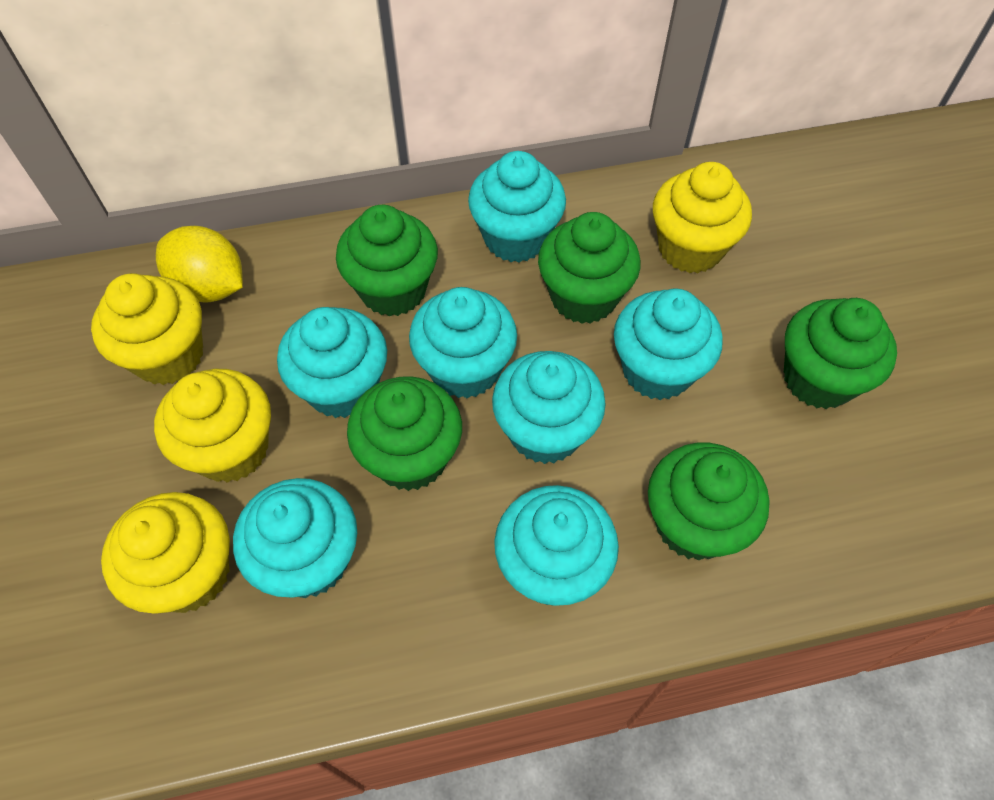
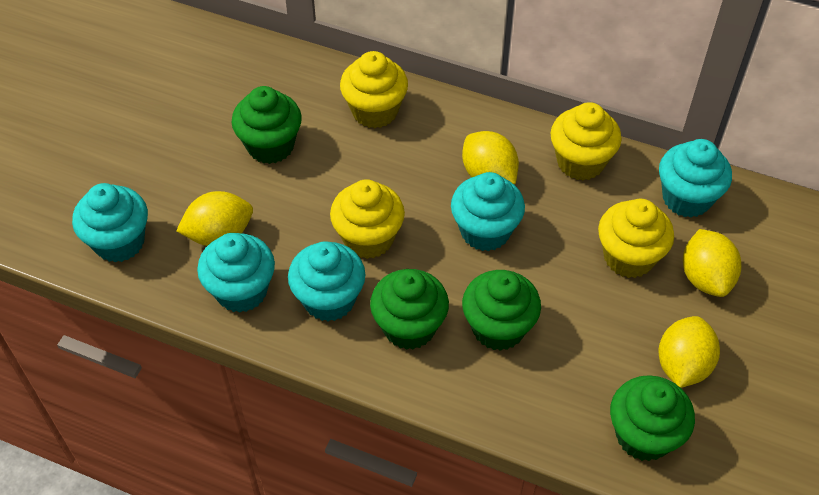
green cupcake: 5 -> 4
turquoise cupcake: 7 -> 5
yellow lemon: 1 -> 4

